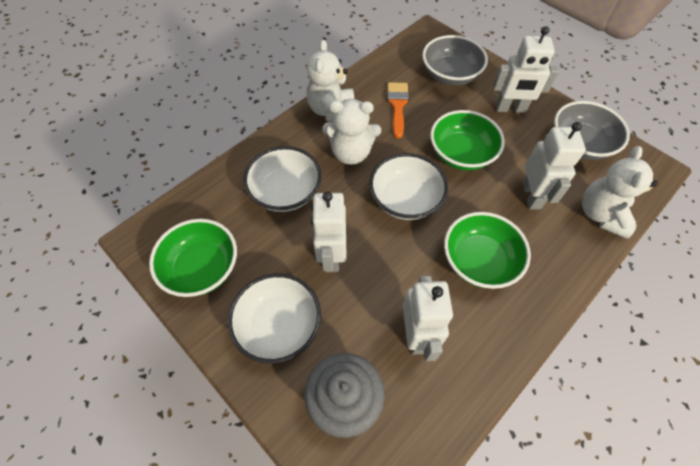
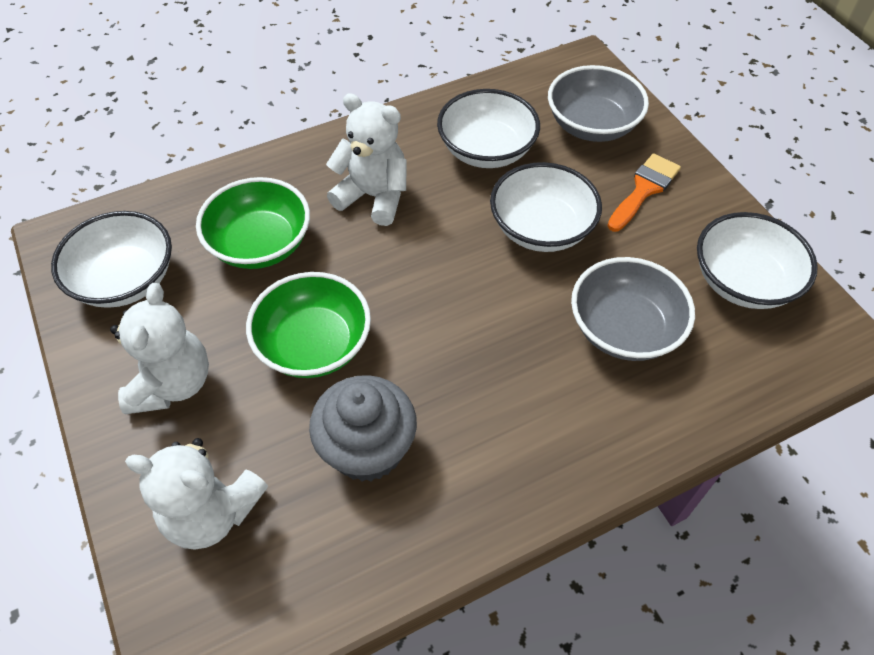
green bowl: 3 -> 2
white bowl: 3 -> 4
white robot: 4 -> 0

